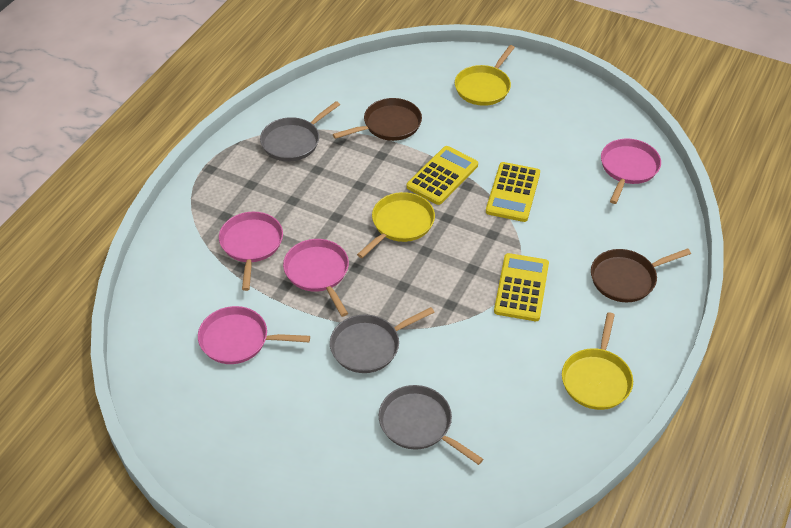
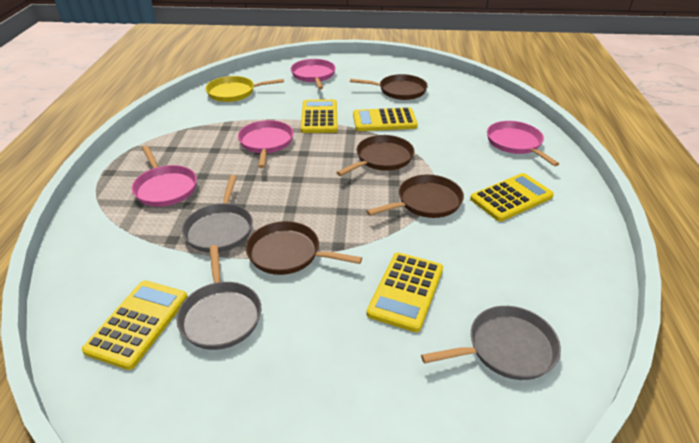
brown pan: 2 -> 4
yellow calculator: 3 -> 5
yellow pan: 3 -> 1

